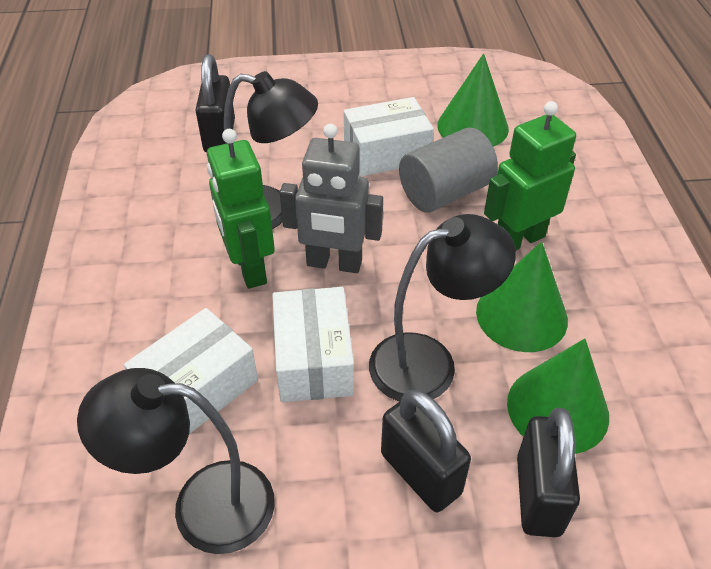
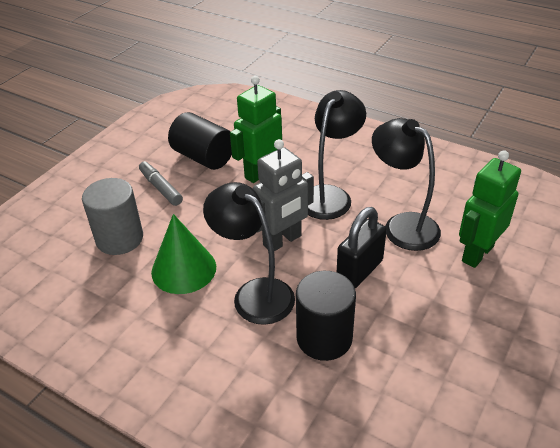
black cylinder: 0 -> 2
black padlock: 3 -> 1
green cone: 3 -> 1
grey marker: 0 -> 1
white box: 3 -> 0

